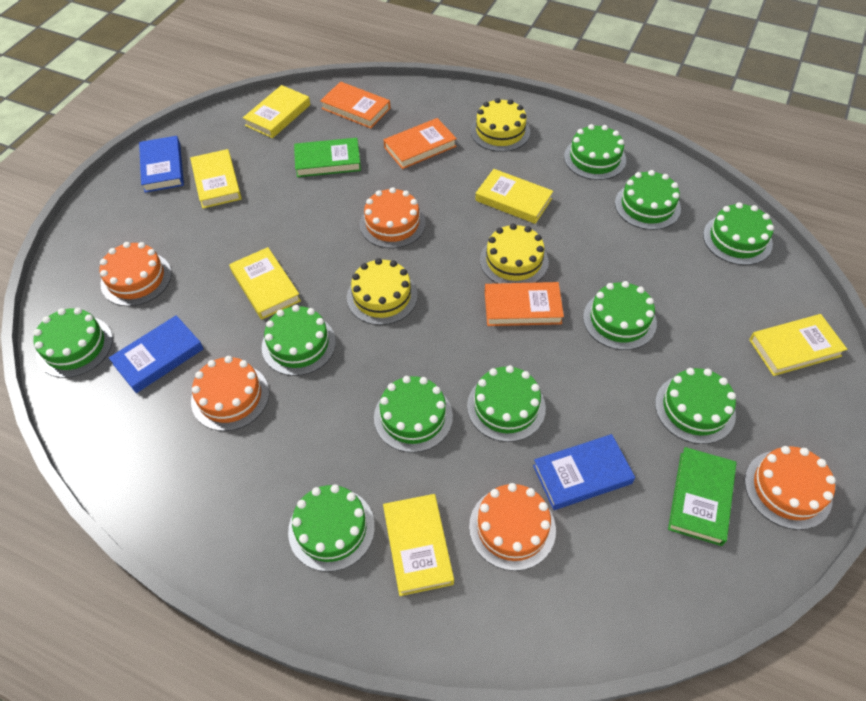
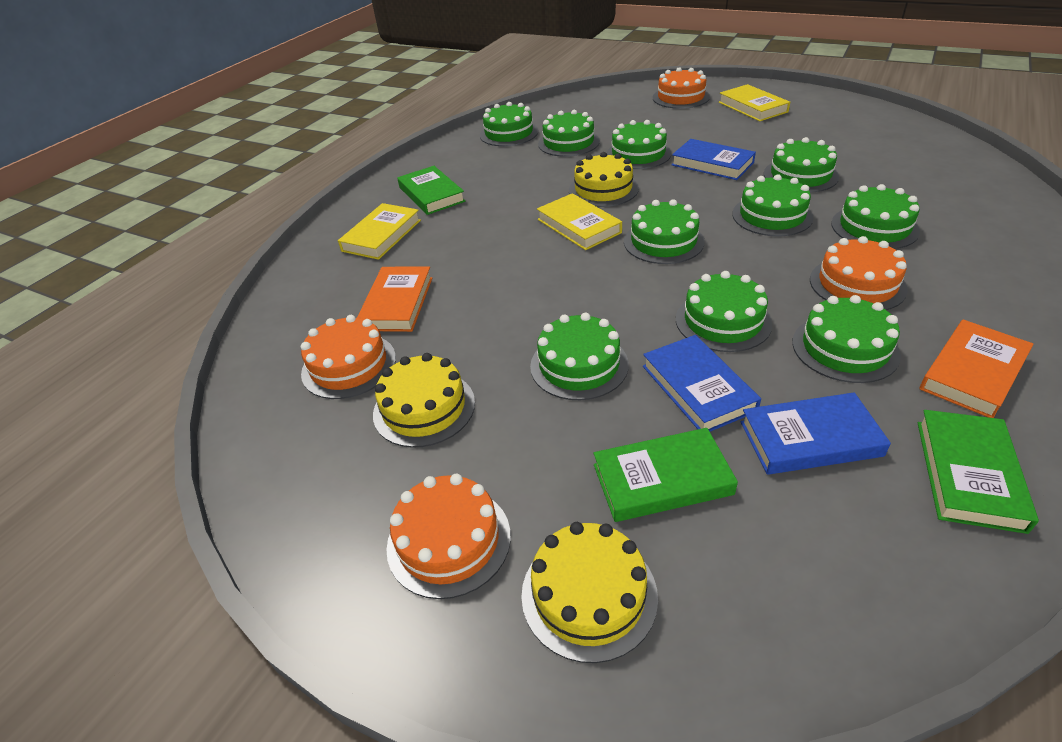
green book: 2 -> 3
orange book: 3 -> 2
orange cake: 5 -> 4
yellow book: 6 -> 3

